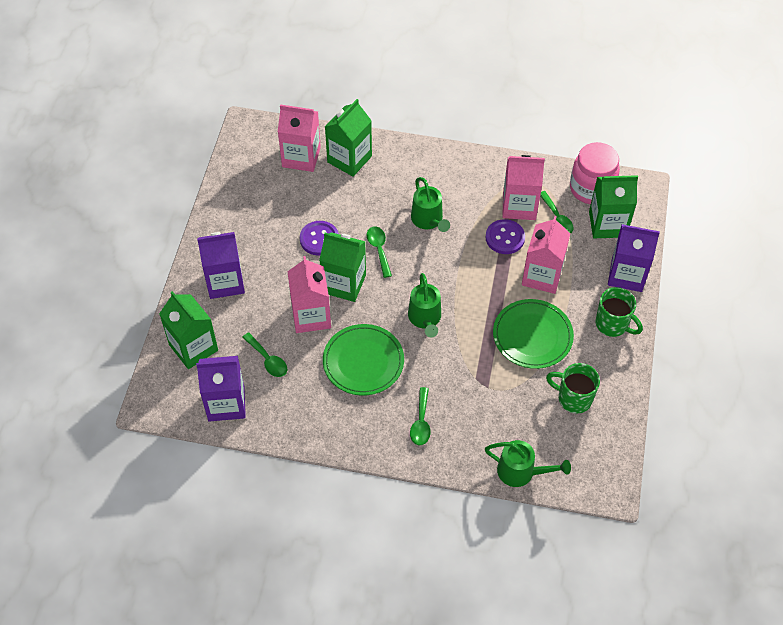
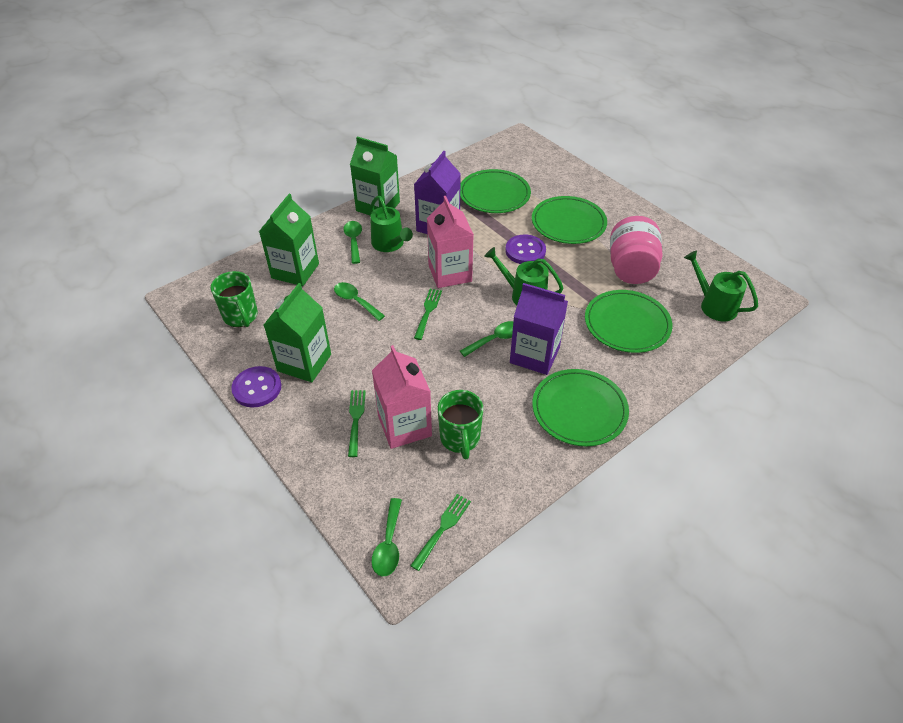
green carton: 4 -> 3
green fork: 0 -> 3
green plate: 2 -> 4
pink carton: 4 -> 2
purple carton: 3 -> 2

